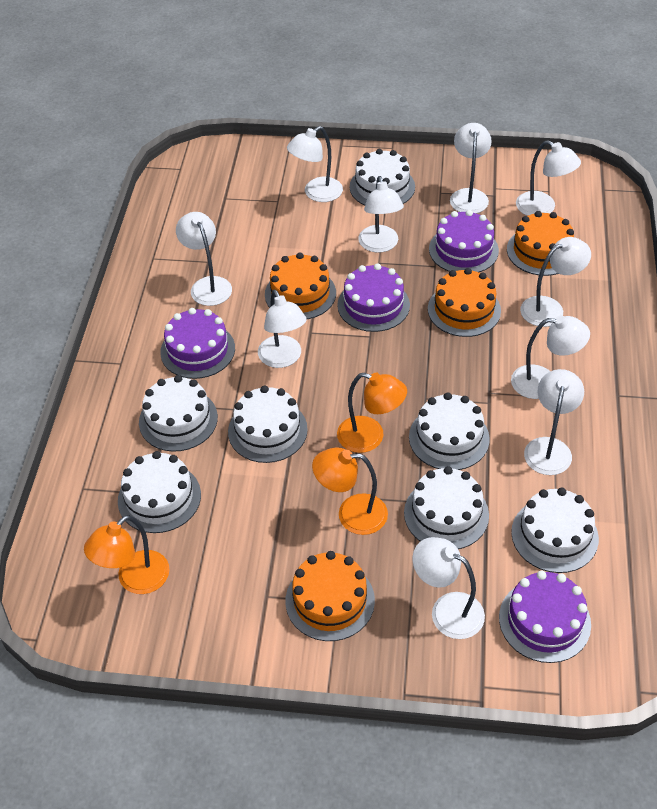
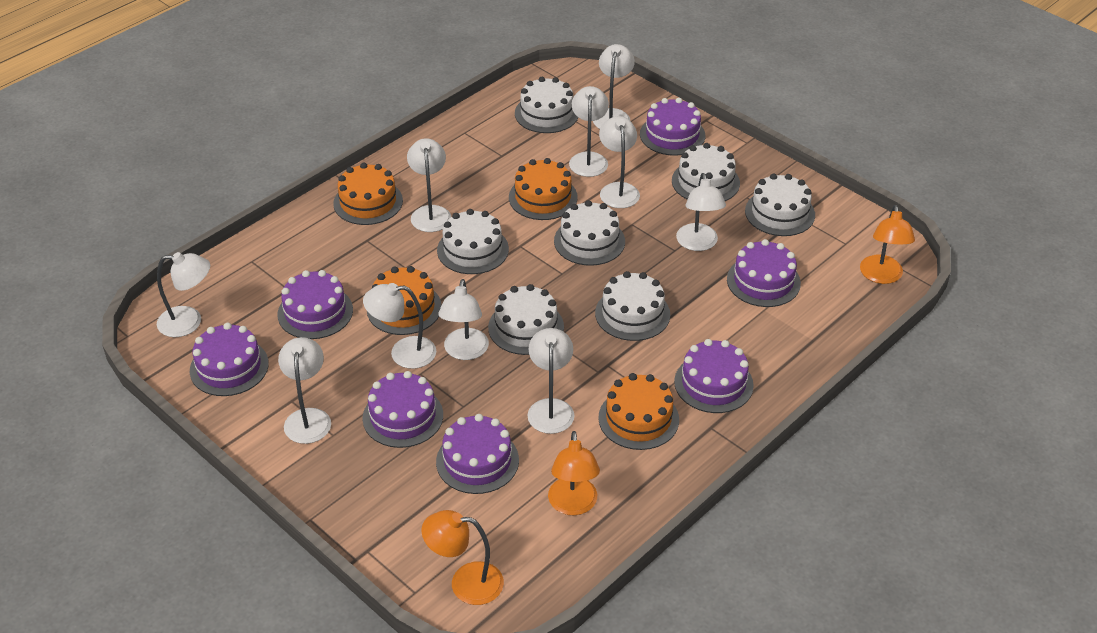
purple cake: 4 -> 7

